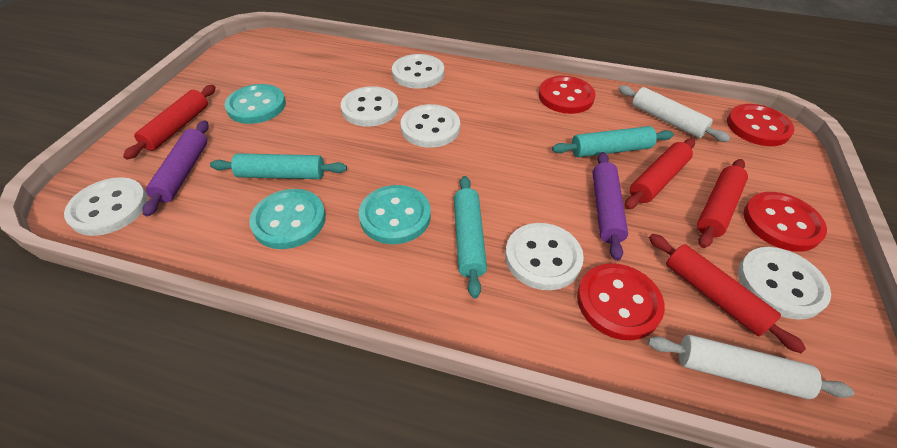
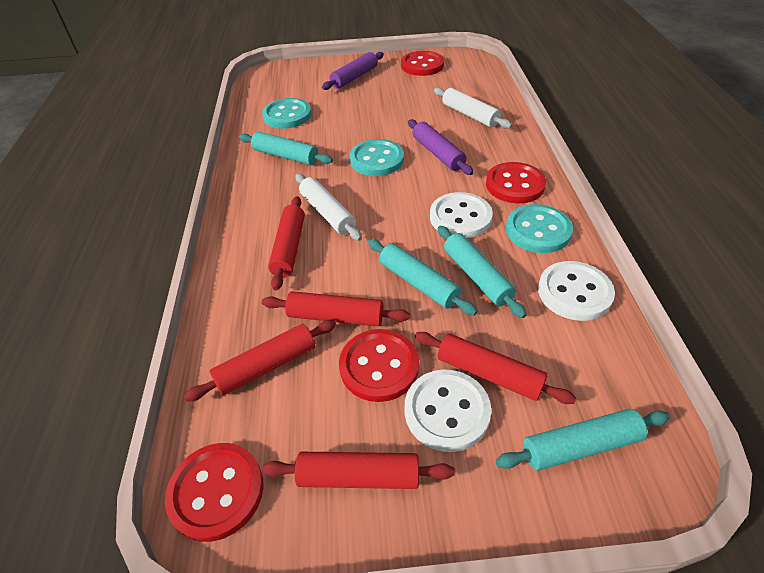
red rolling pin: 4 -> 5
turquoise rolling pin: 3 -> 4
white button: 6 -> 3

